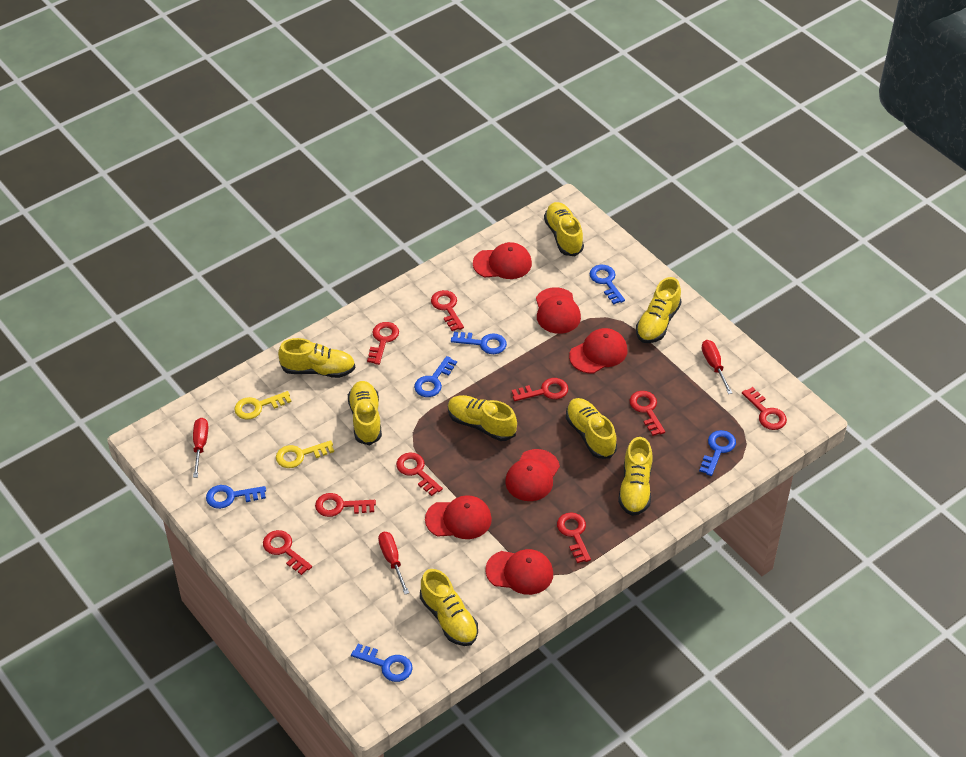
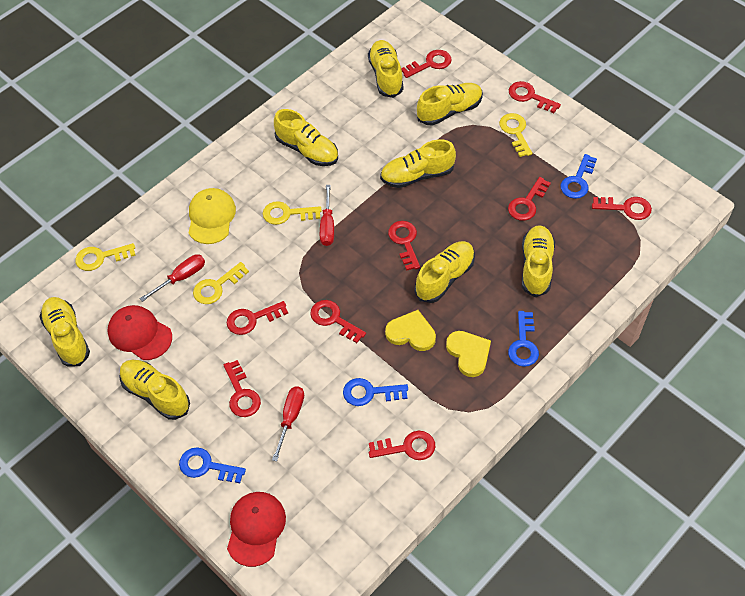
blue key: 6 -> 4
red cap: 6 -> 2
yellow cap: 0 -> 1
yellow heart: 0 -> 2
yellow key: 2 -> 4

